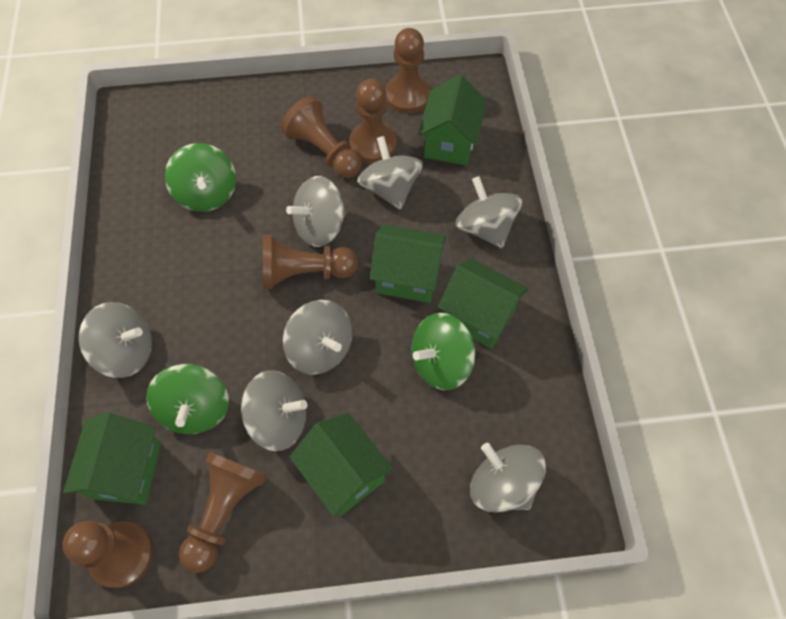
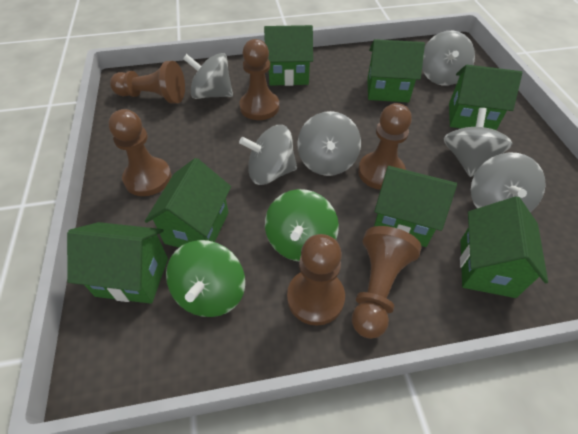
green house: 5 -> 7
green spinning top: 3 -> 2
grey spinning top: 7 -> 6

